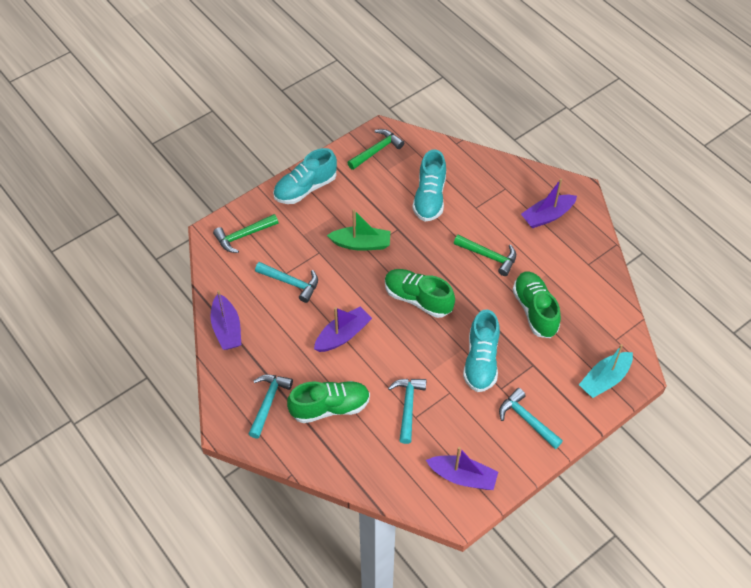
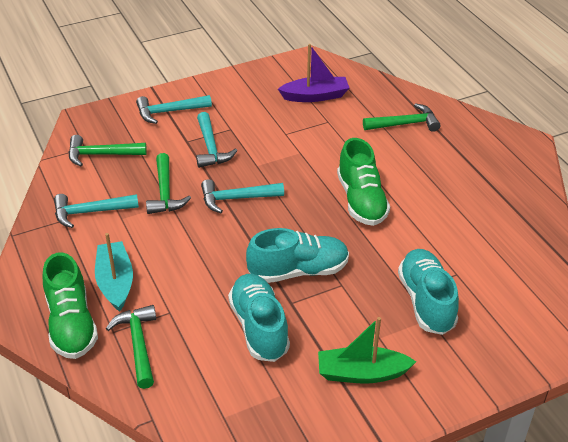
green hammer: 3 -> 4
green shoe: 3 -> 2
purple boat: 4 -> 1

